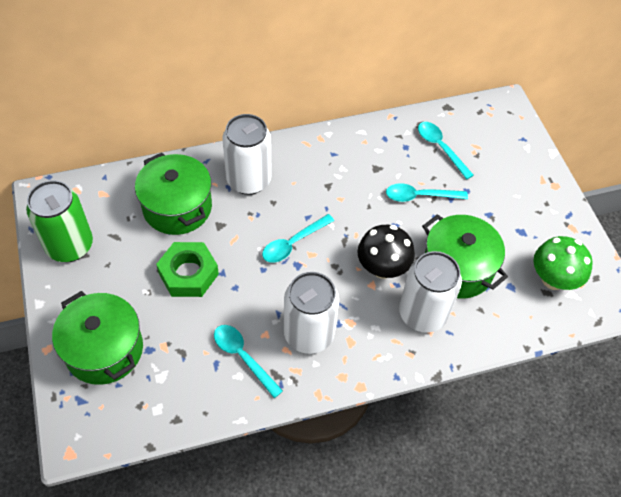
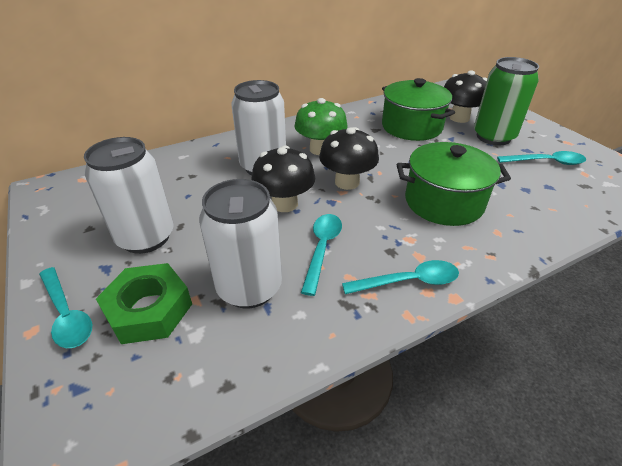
black mushroom: 1 -> 3
green pot: 3 -> 2

